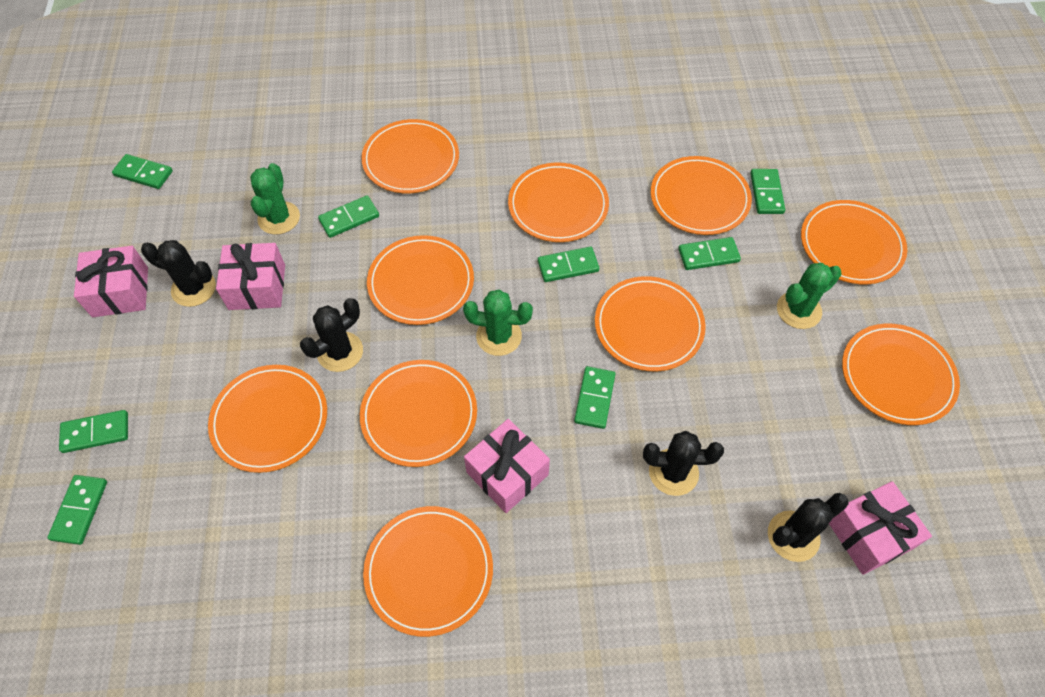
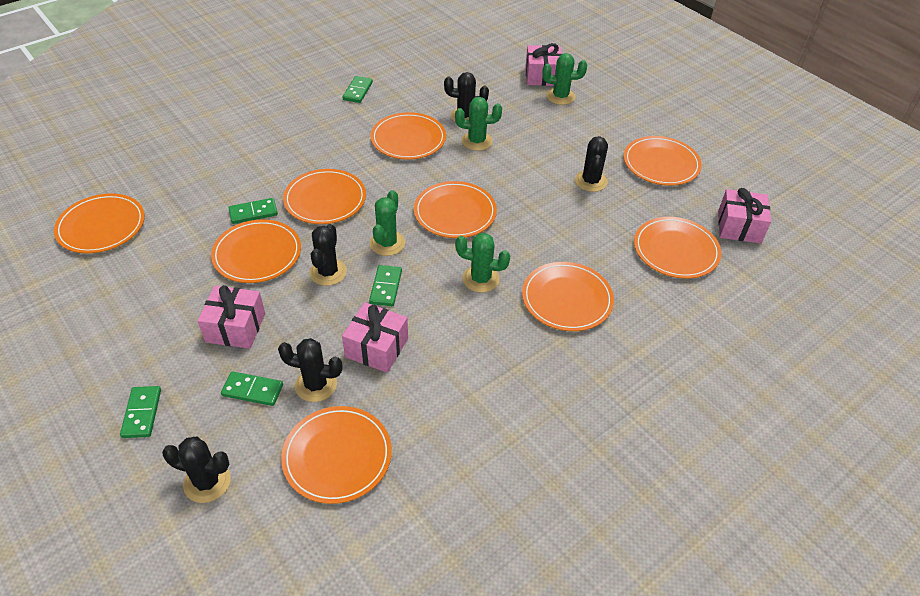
black cactus: 4 -> 5
green cactus: 3 -> 4
green domino: 8 -> 5
orange plate: 10 -> 9

